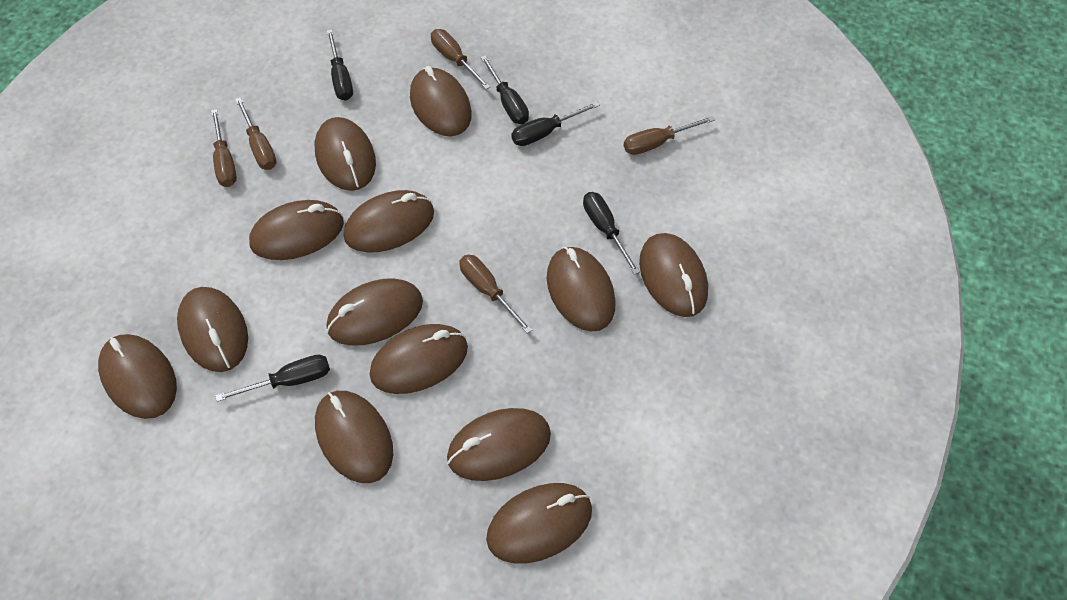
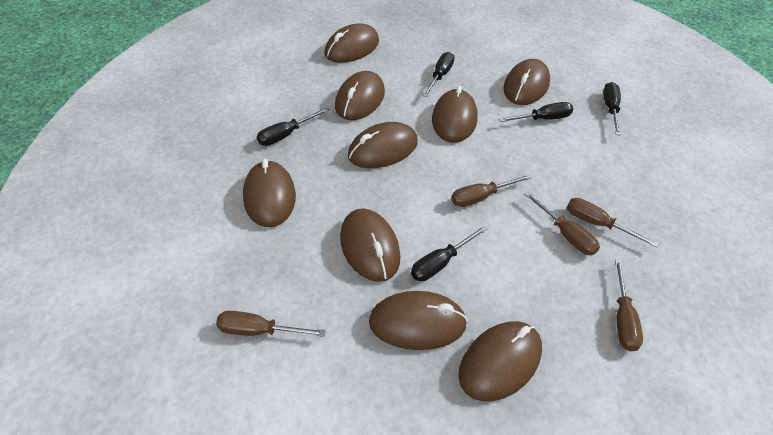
brown mouse: 13 -> 9

